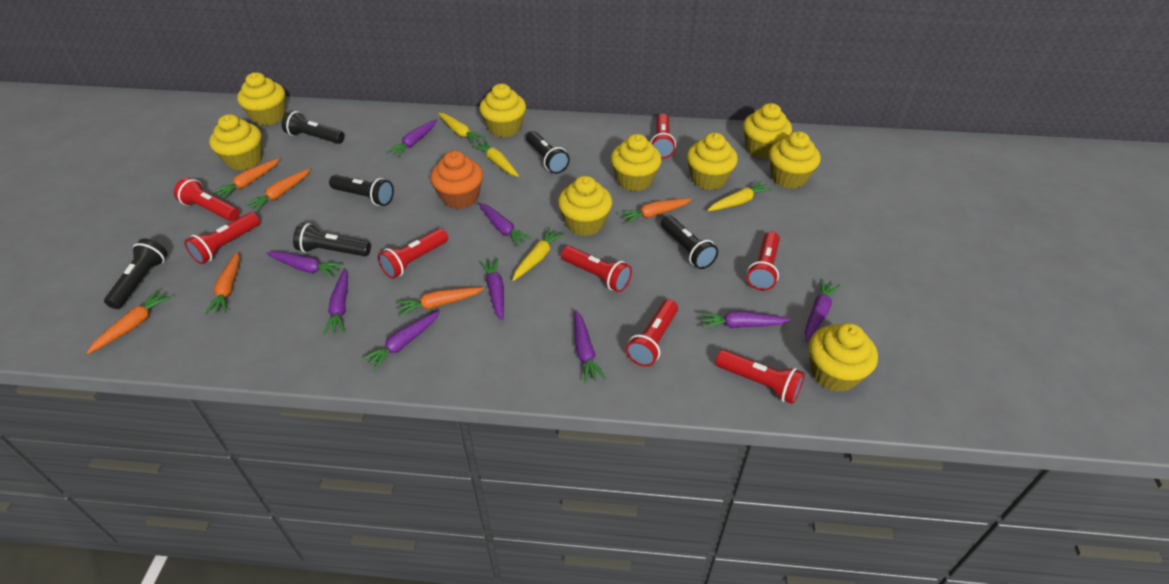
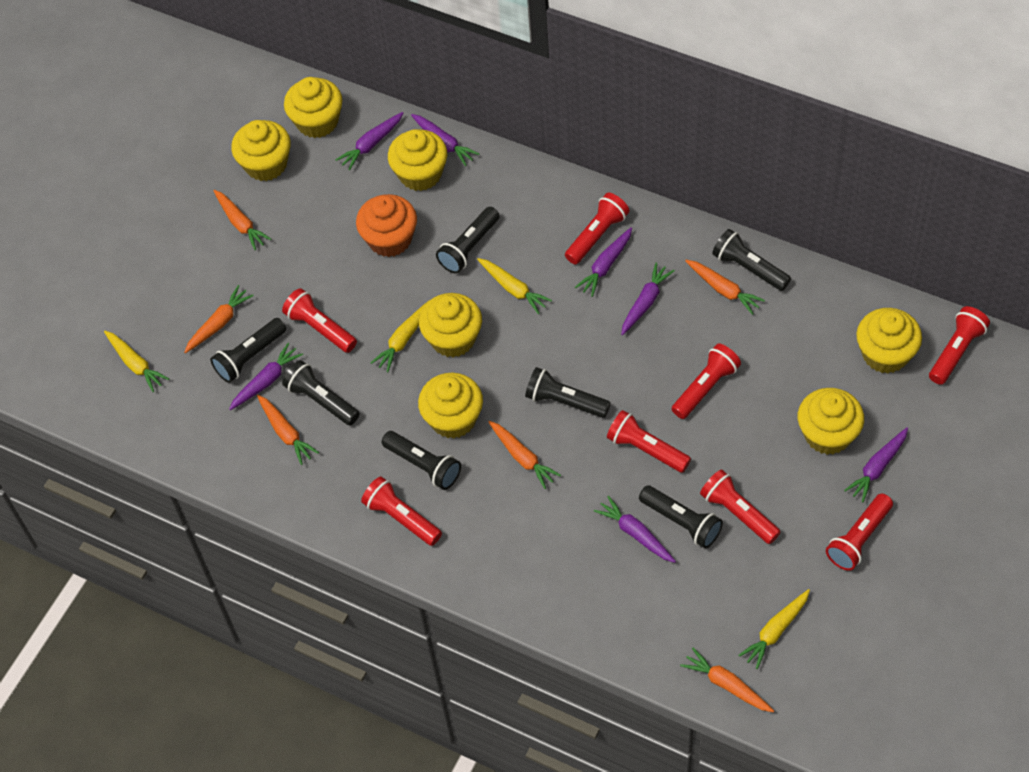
black flashlight: 6 -> 7
purple carrot: 9 -> 7
yellow cupcake: 9 -> 7

